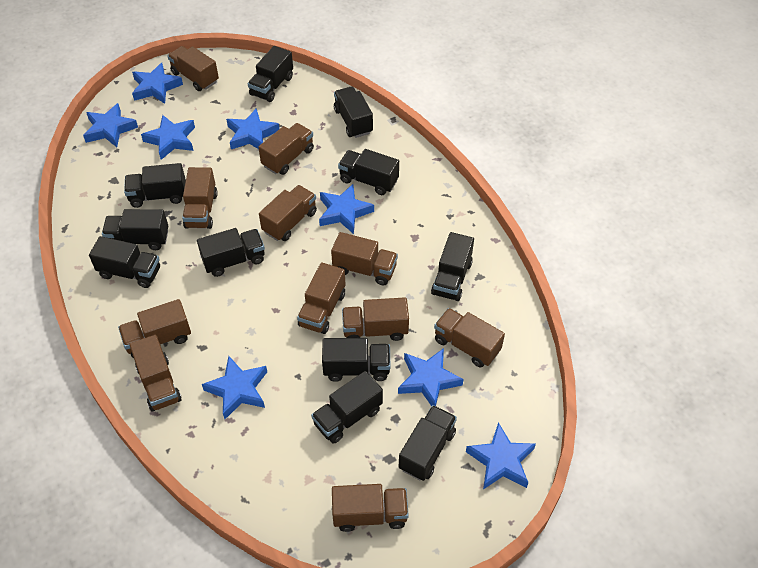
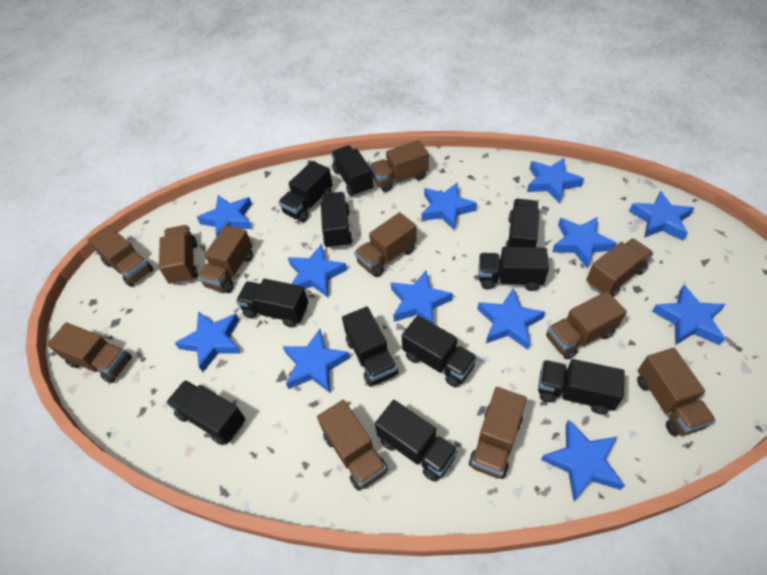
blue star: 8 -> 12

